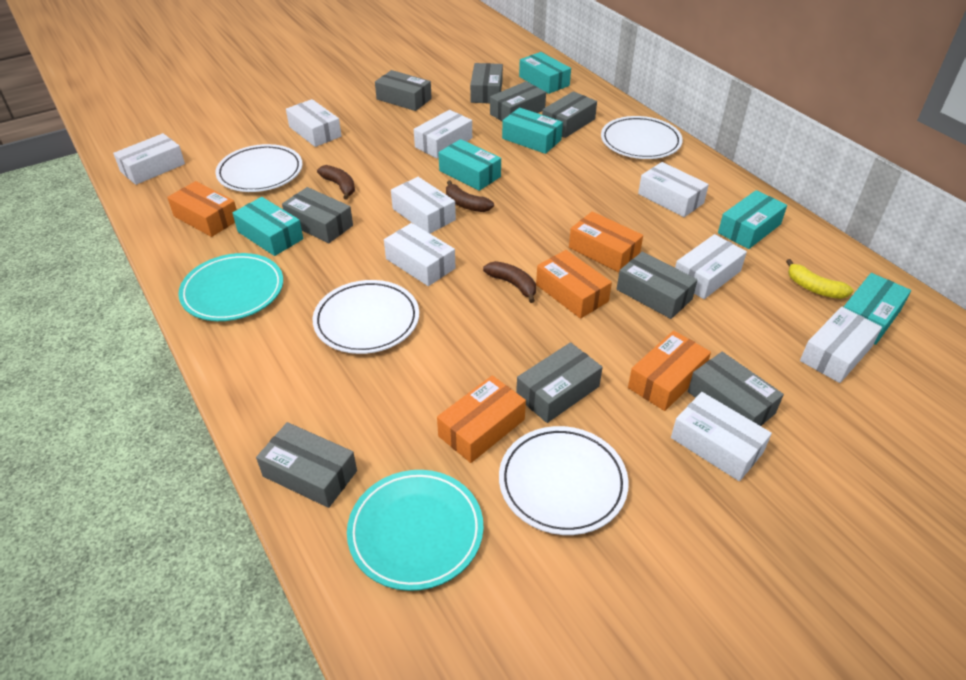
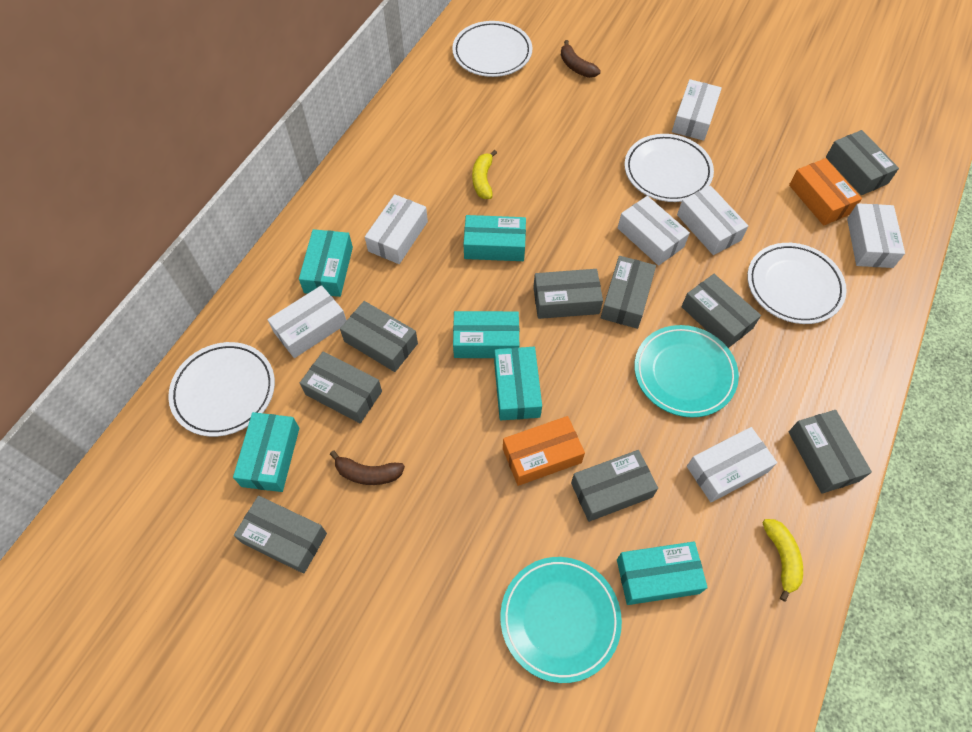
brown banana: 3 -> 2
orange box: 5 -> 2
white box: 9 -> 7
yellow banana: 1 -> 2

